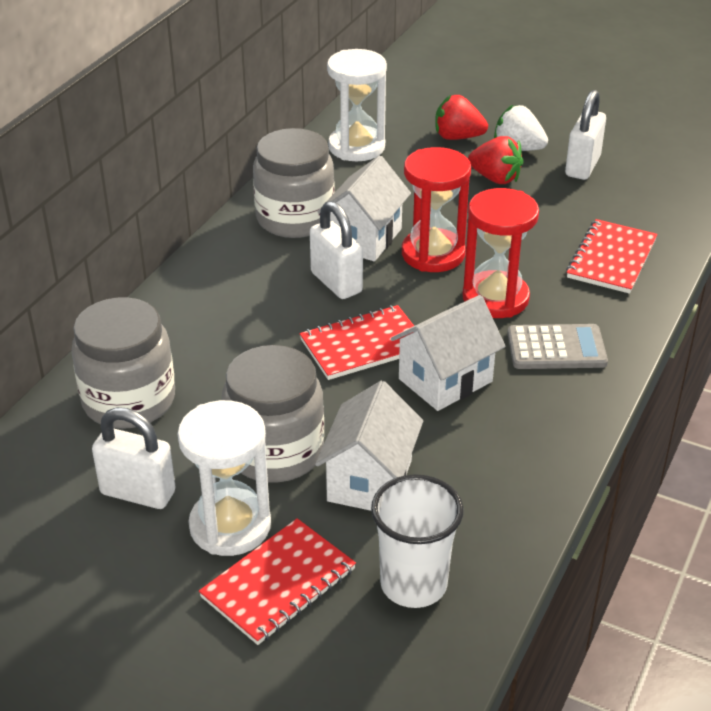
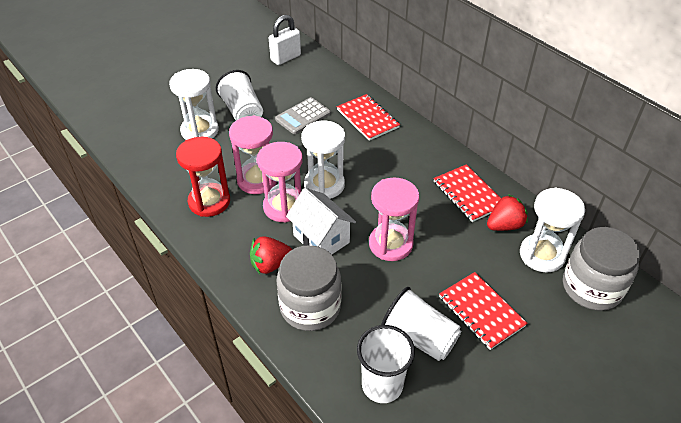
grey jar: 3 -> 2
pink hourglass: 0 -> 3
red hourglass: 2 -> 1
white cup: 1 -> 3
white hourglass: 2 -> 3
white house: 3 -> 1
white padlock: 3 -> 1
white strawberry: 1 -> 0

